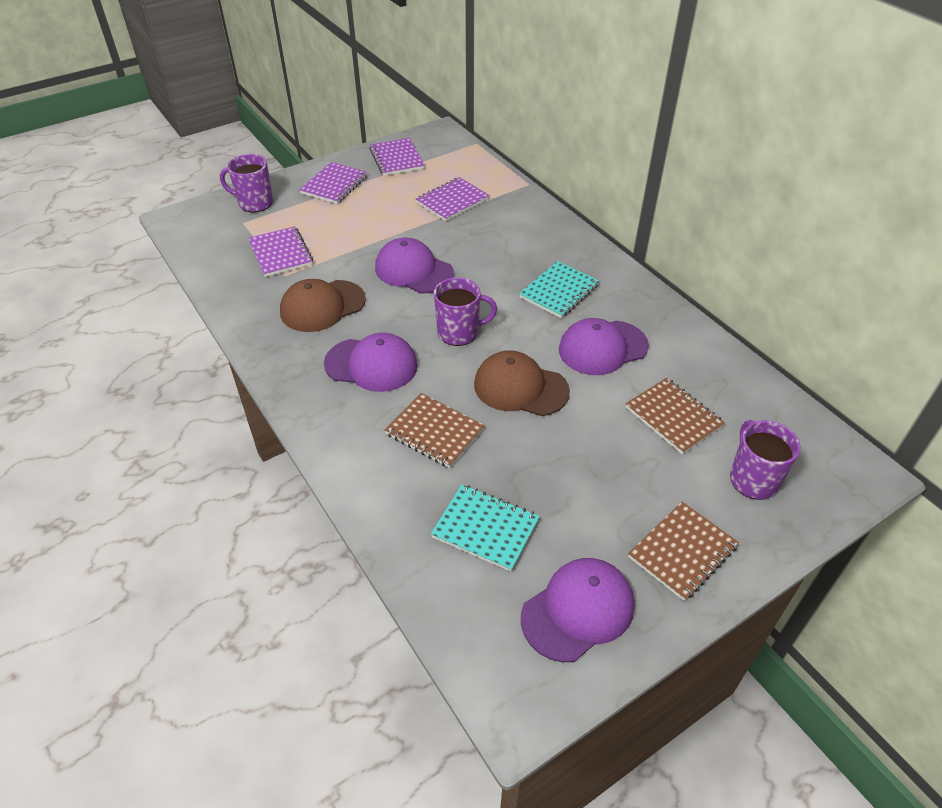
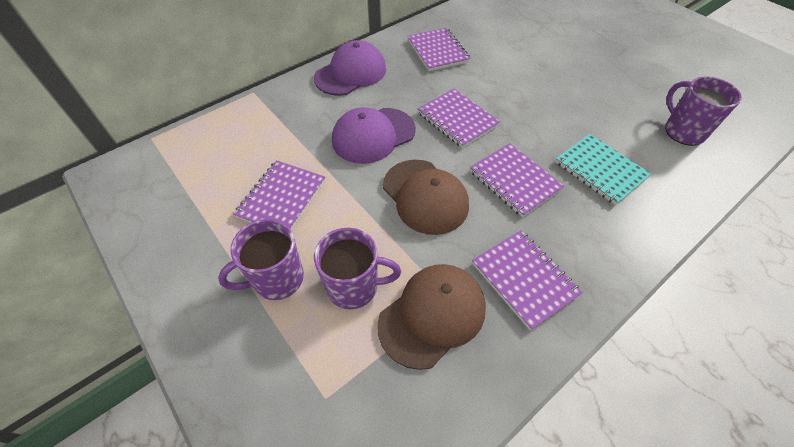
brown notebook: 3 -> 0
purple cap: 4 -> 2
purple notebook: 4 -> 5
turquoise notebook: 2 -> 1

